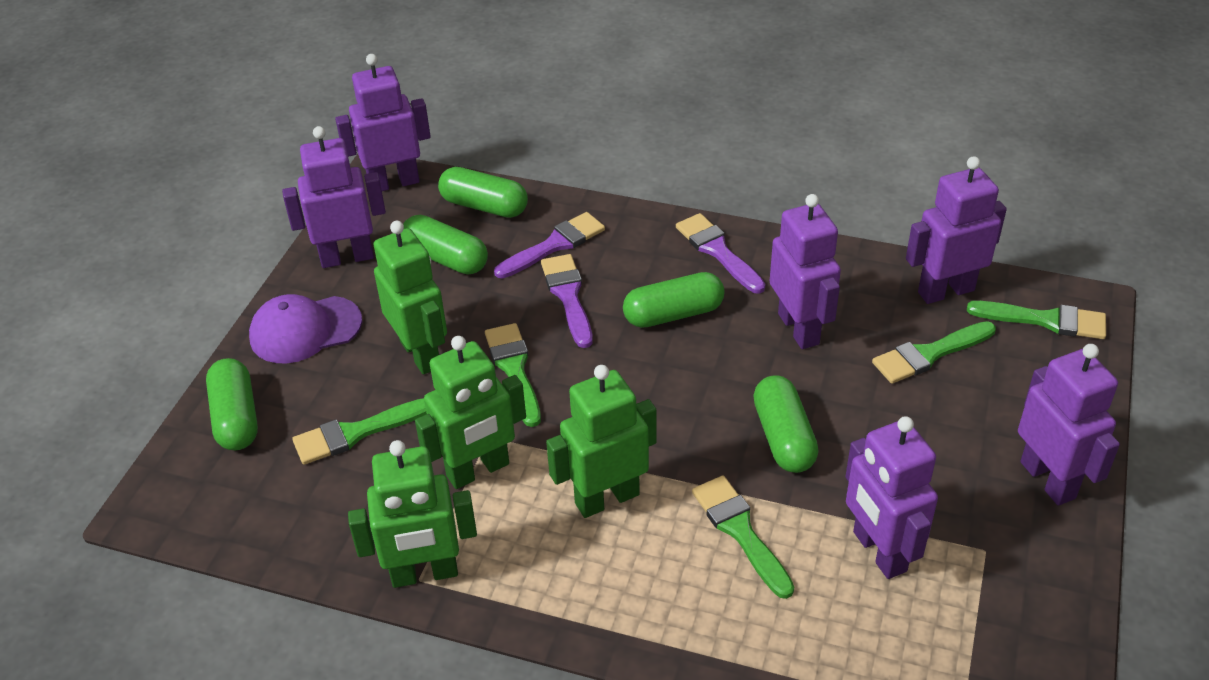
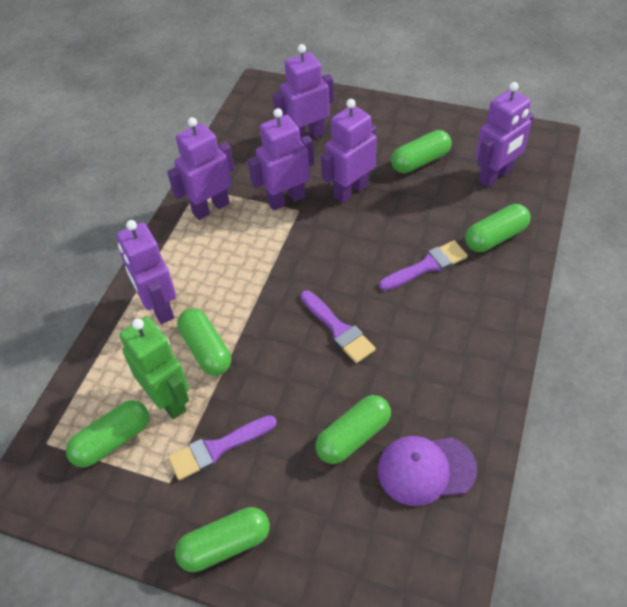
green brush: 5 -> 0
green capsule: 5 -> 6
green robot: 4 -> 1

